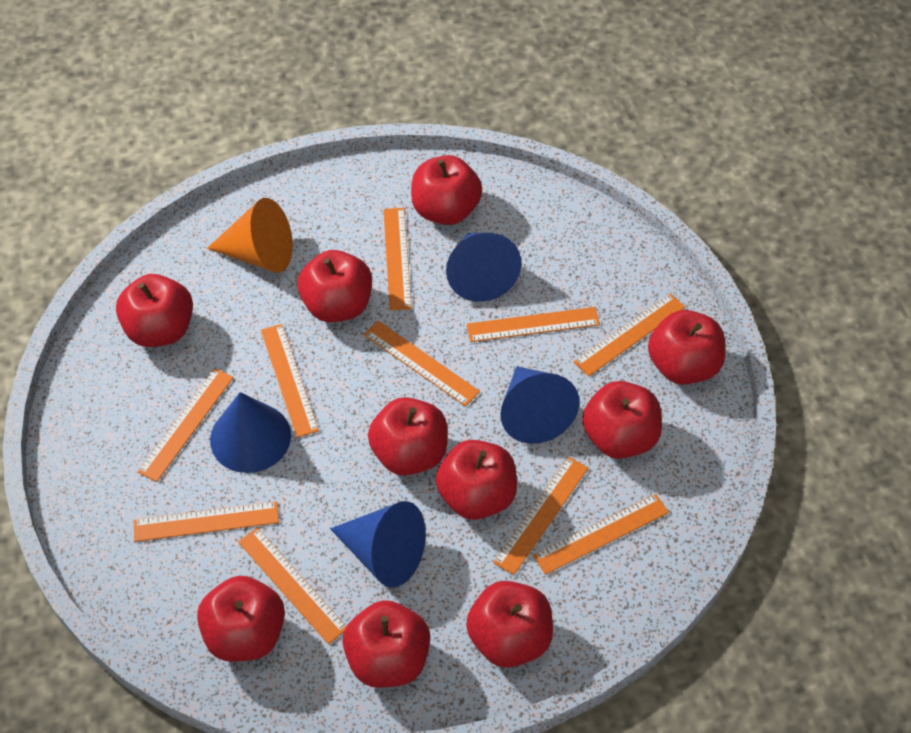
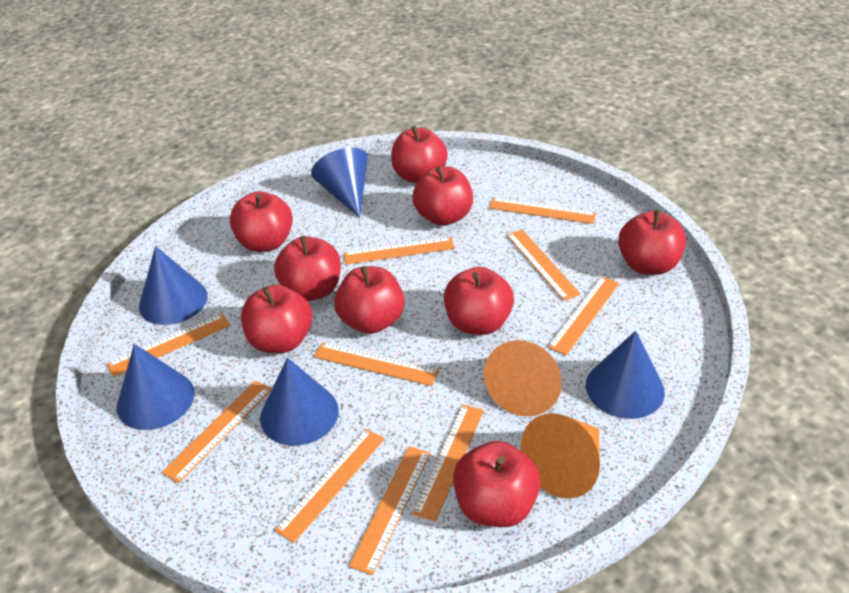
blue cone: 4 -> 5
orange cone: 1 -> 2
red apple: 10 -> 9

